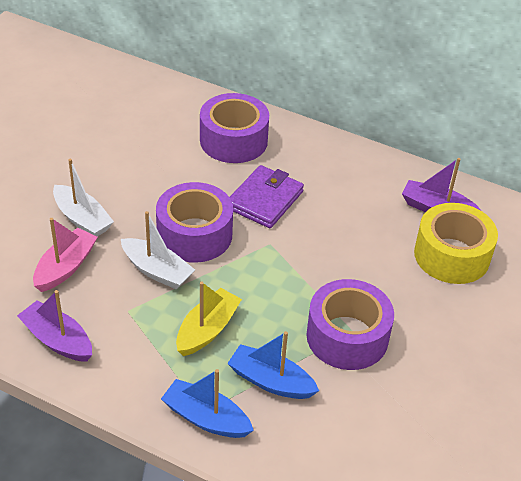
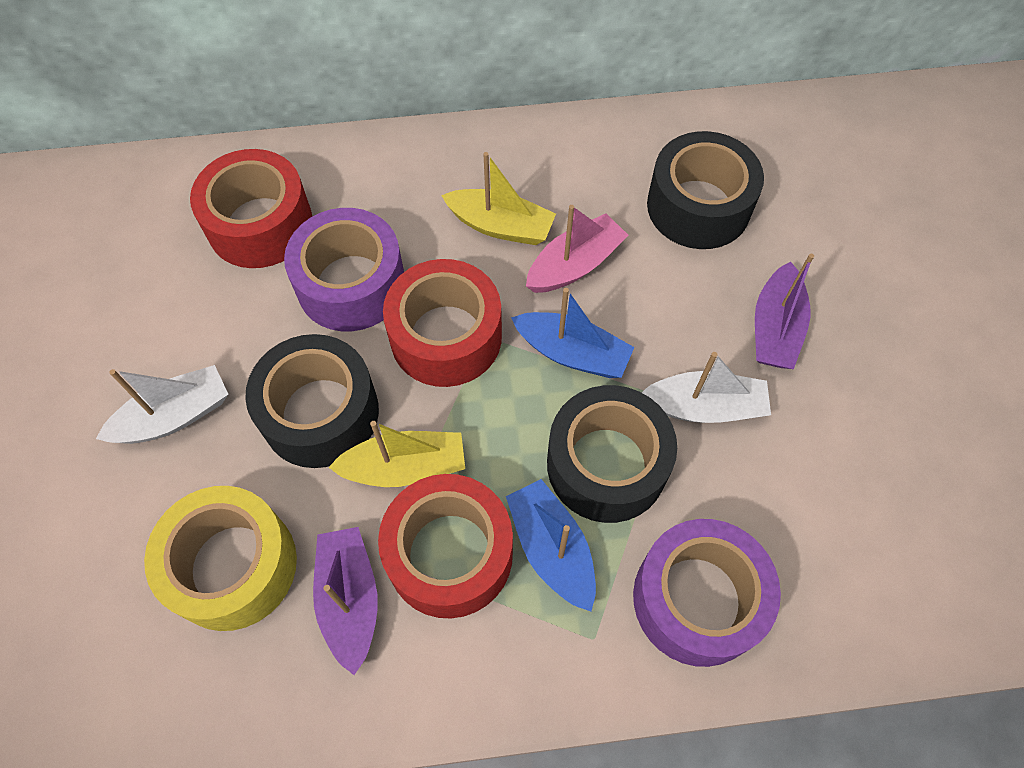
black tape: 0 -> 3
purple tape: 3 -> 2
purple wallet: 1 -> 0
red tape: 0 -> 3
yellow boat: 1 -> 2

